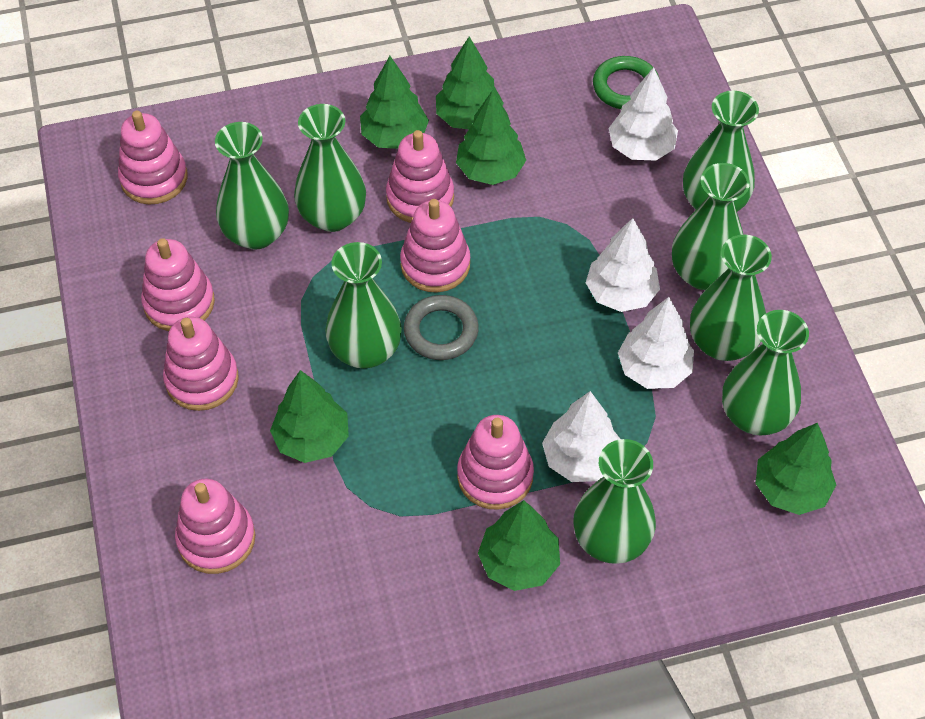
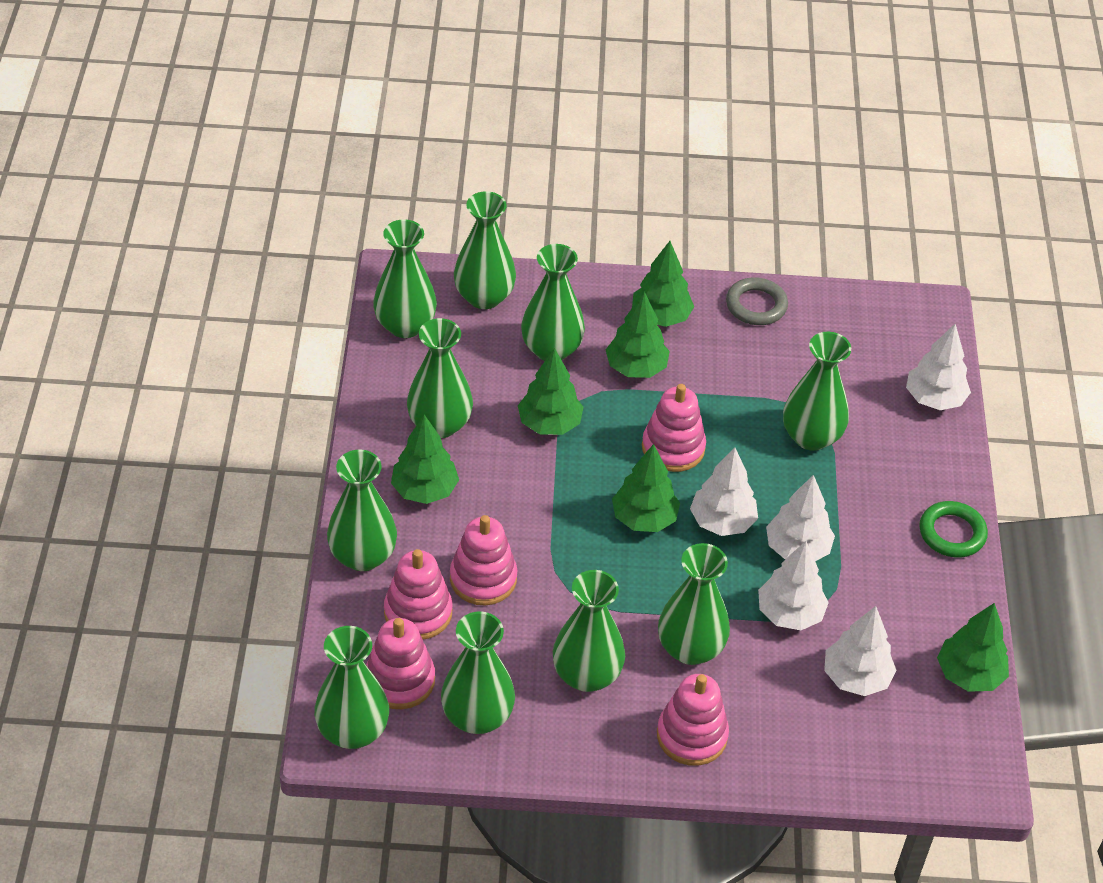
green vase: 8 -> 10
pink stacking toy: 7 -> 5
white tree: 4 -> 5

